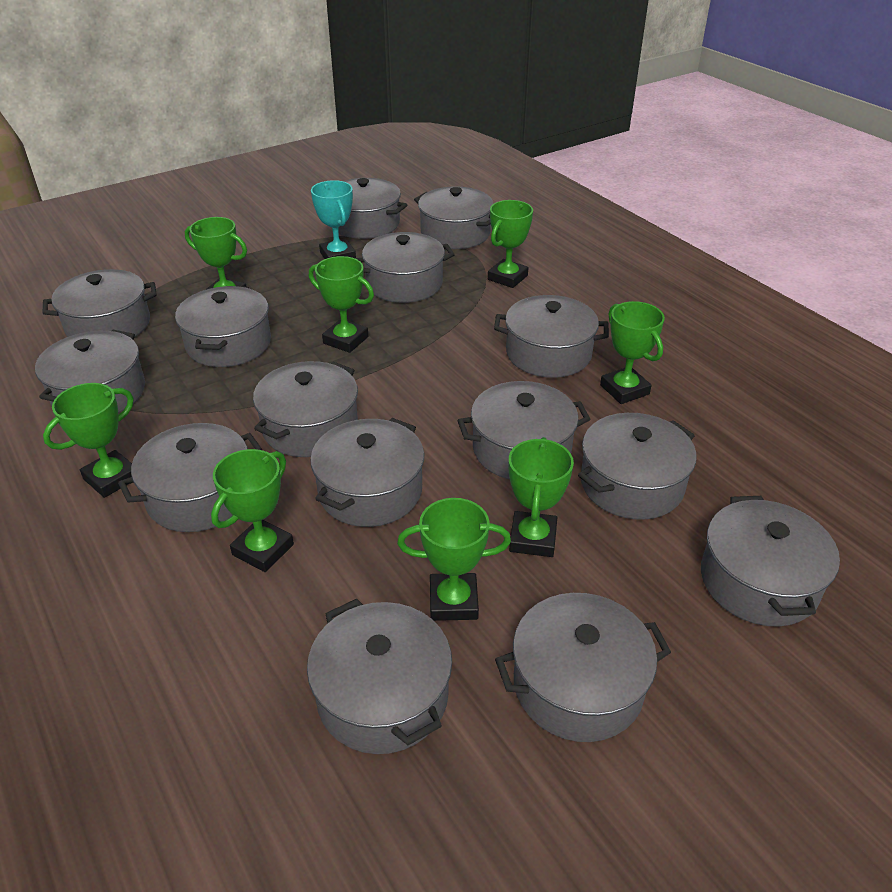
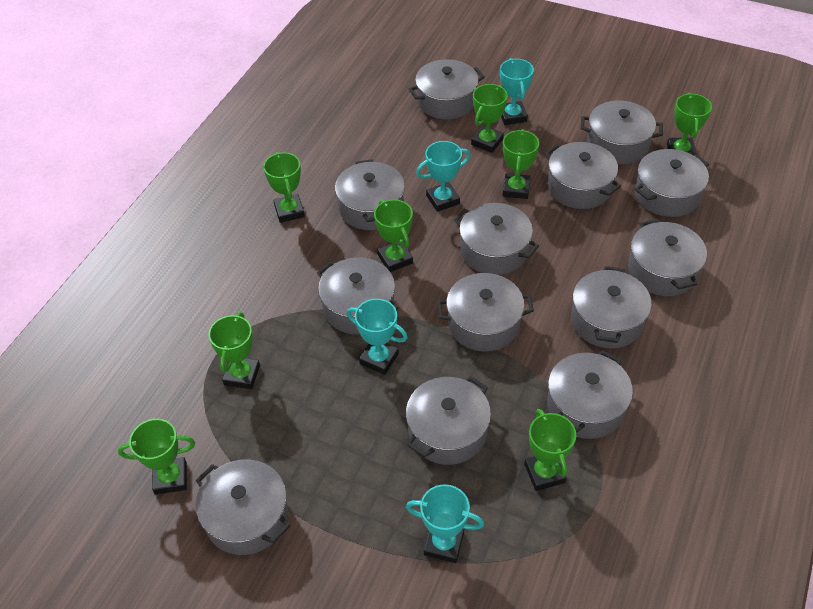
grey pot: 15 -> 13
turquoise trophy: 1 -> 4

